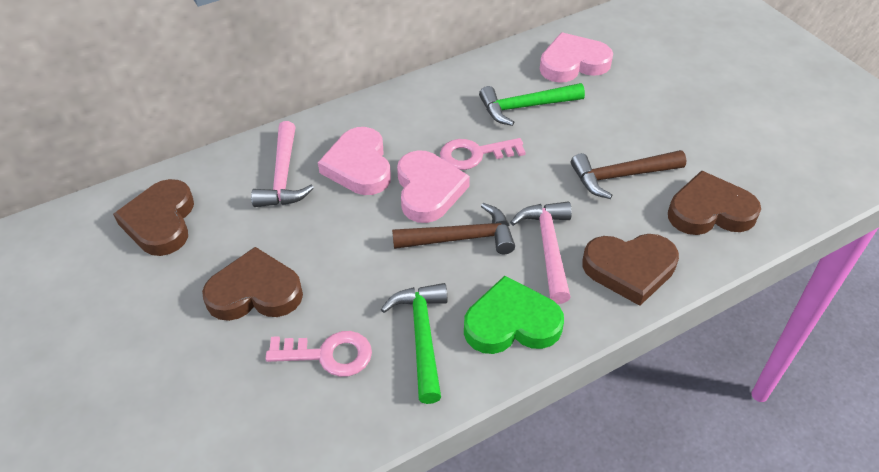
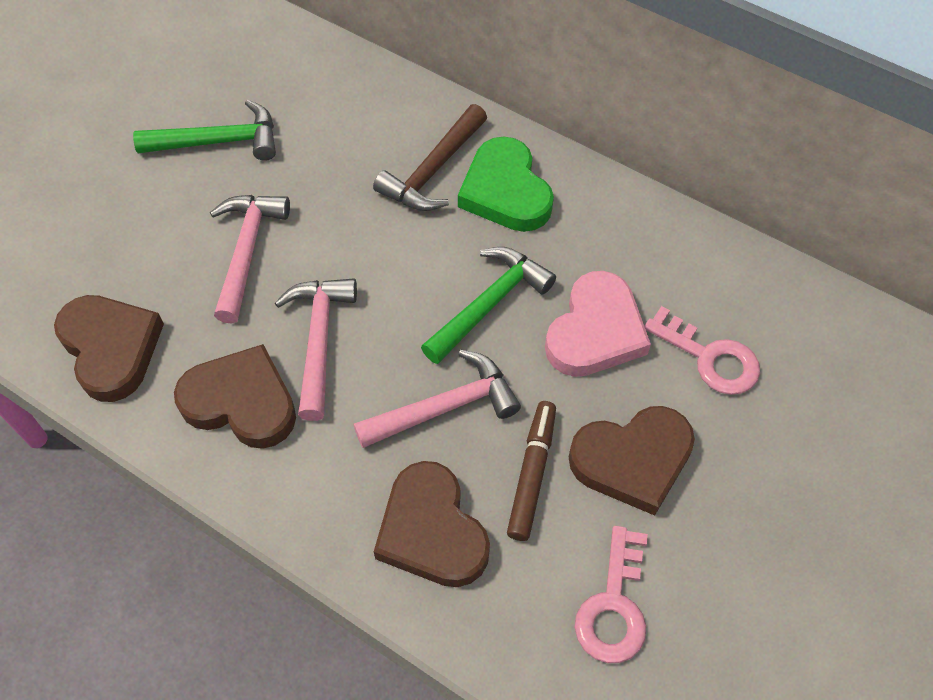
brown hammer: 2 -> 1
brown marker: 0 -> 1
pink hammer: 2 -> 3
pink heart: 3 -> 1

